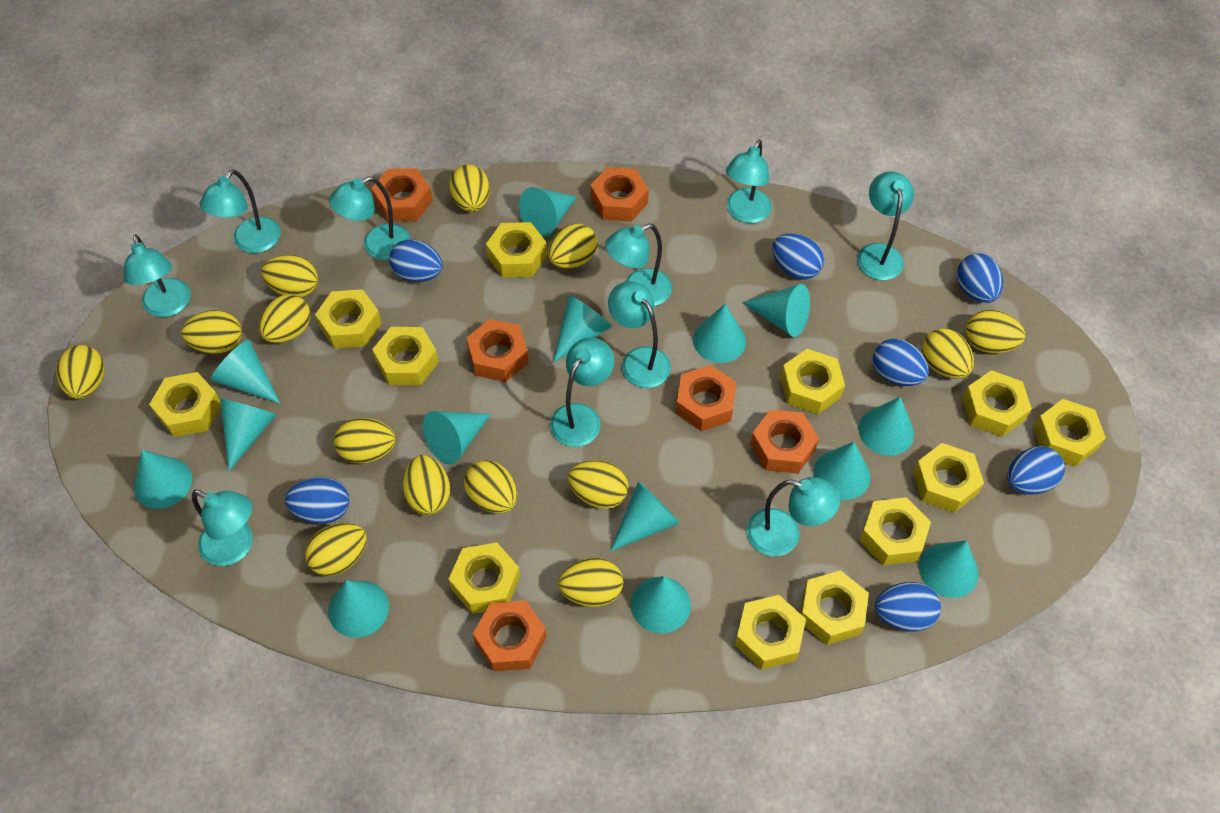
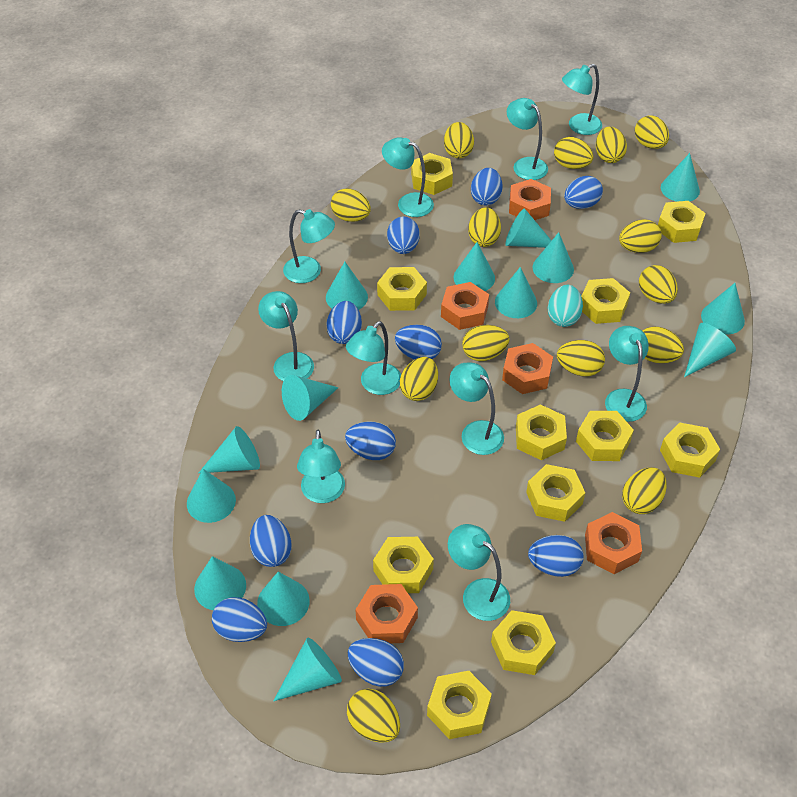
blue egg: 7 -> 10
orange nut: 6 -> 5
turquoise egg: 0 -> 1
yellow nut: 12 -> 11

